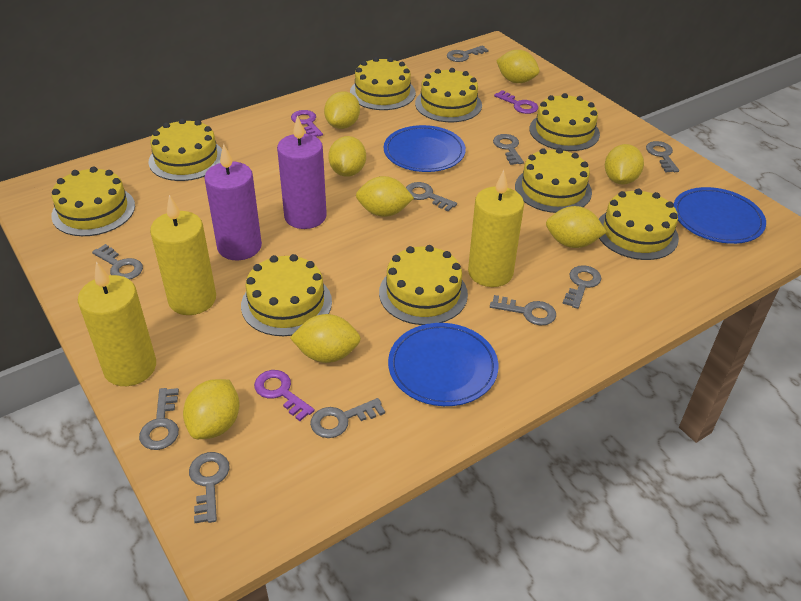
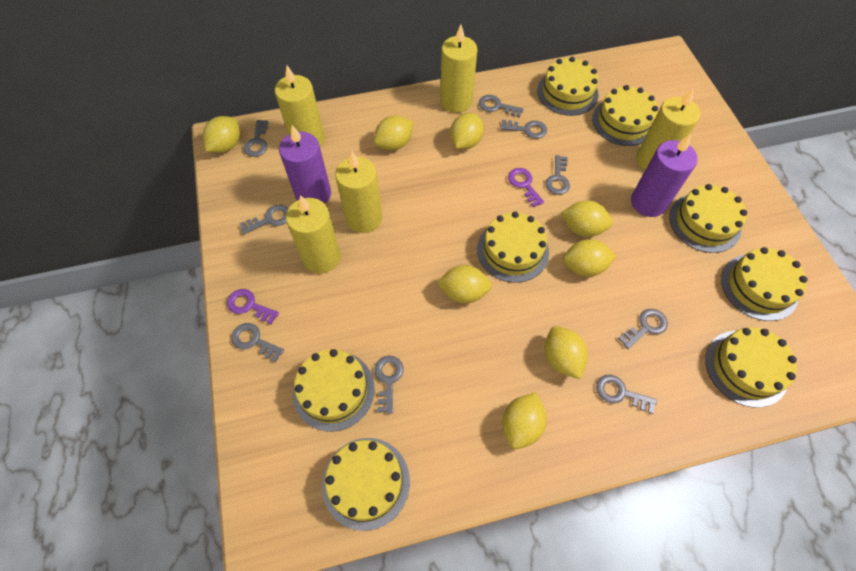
blue plate: 3 -> 0
grey key: 10 -> 9
purple key: 3 -> 2
yellow cake: 9 -> 8
yellow candle: 3 -> 5

